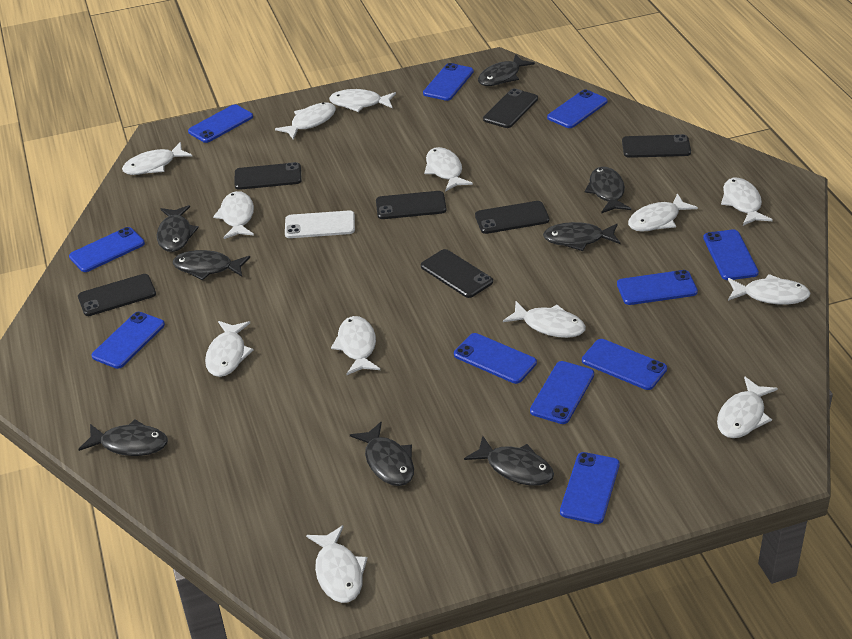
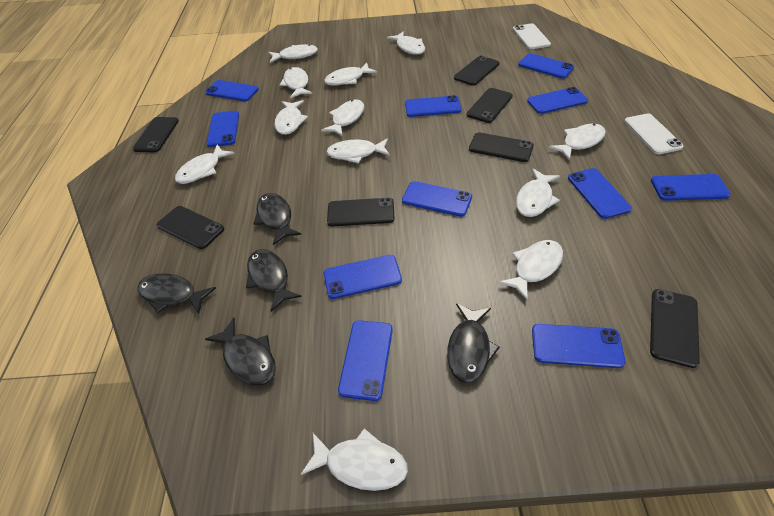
black fish: 8 -> 5
white fish: 13 -> 12
white phone: 1 -> 2

